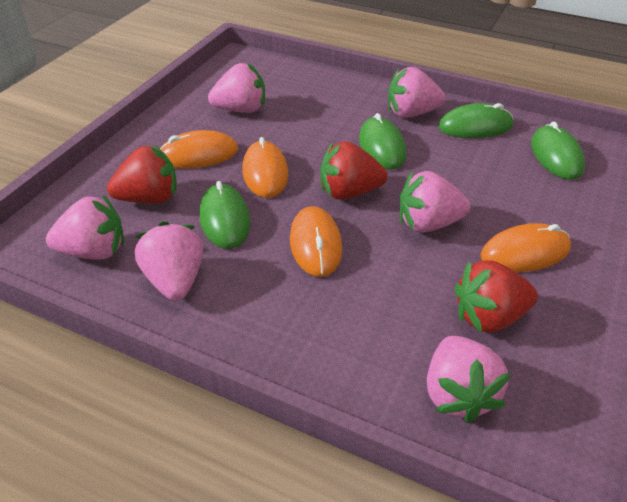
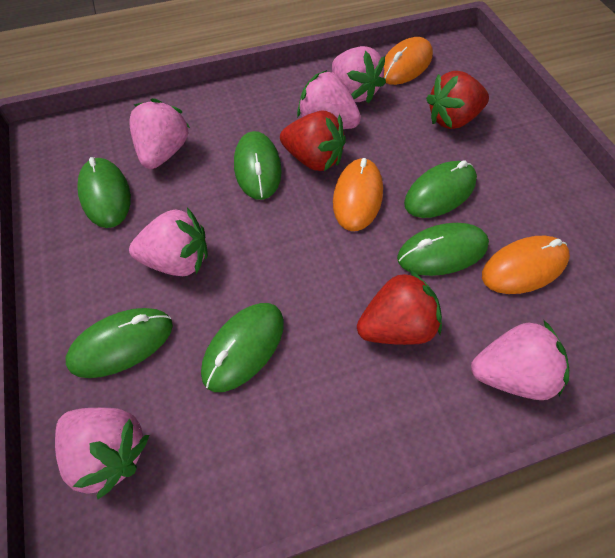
green mouse: 4 -> 6
orange mouse: 4 -> 3

